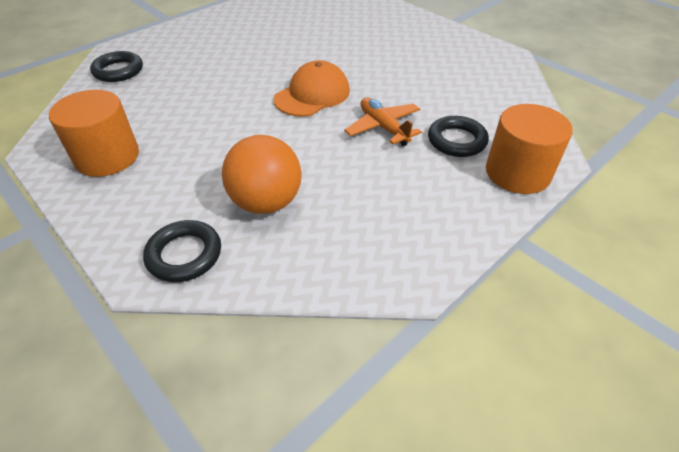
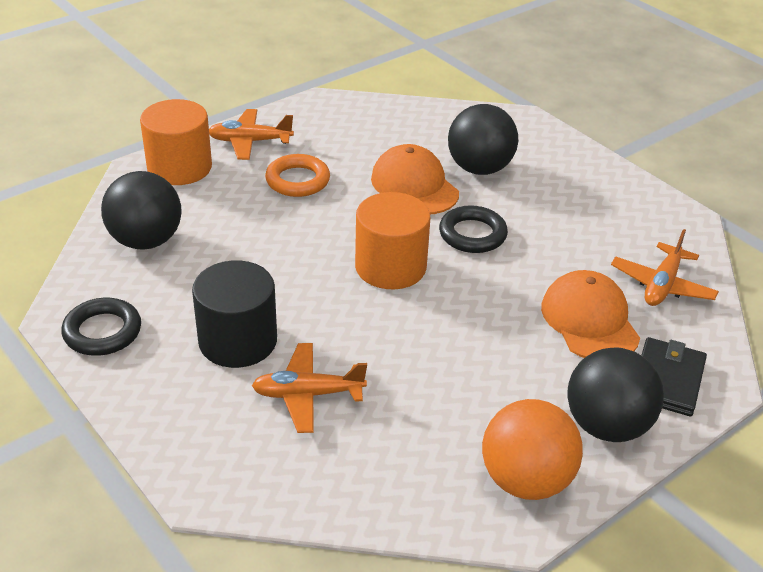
black ball: 0 -> 3
black cylinder: 0 -> 1
black ring: 3 -> 2
black wallet: 0 -> 1
orange cap: 1 -> 2
orange plane: 1 -> 3
orange ring: 0 -> 1

